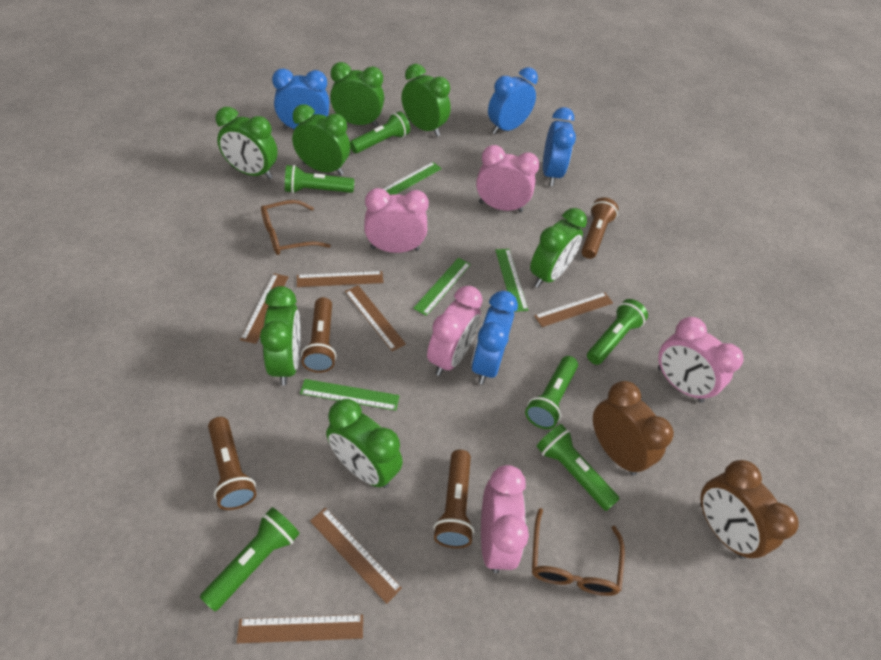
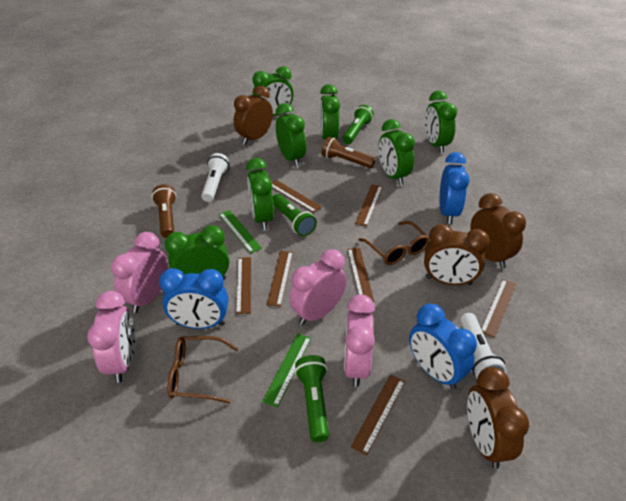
blue clock: 4 -> 3
brown clock: 2 -> 4
brown flashlight: 4 -> 2
brown ruler: 6 -> 7
green flashlight: 6 -> 3
green ruler: 4 -> 2
pink clock: 5 -> 4
white flashlight: 0 -> 2

